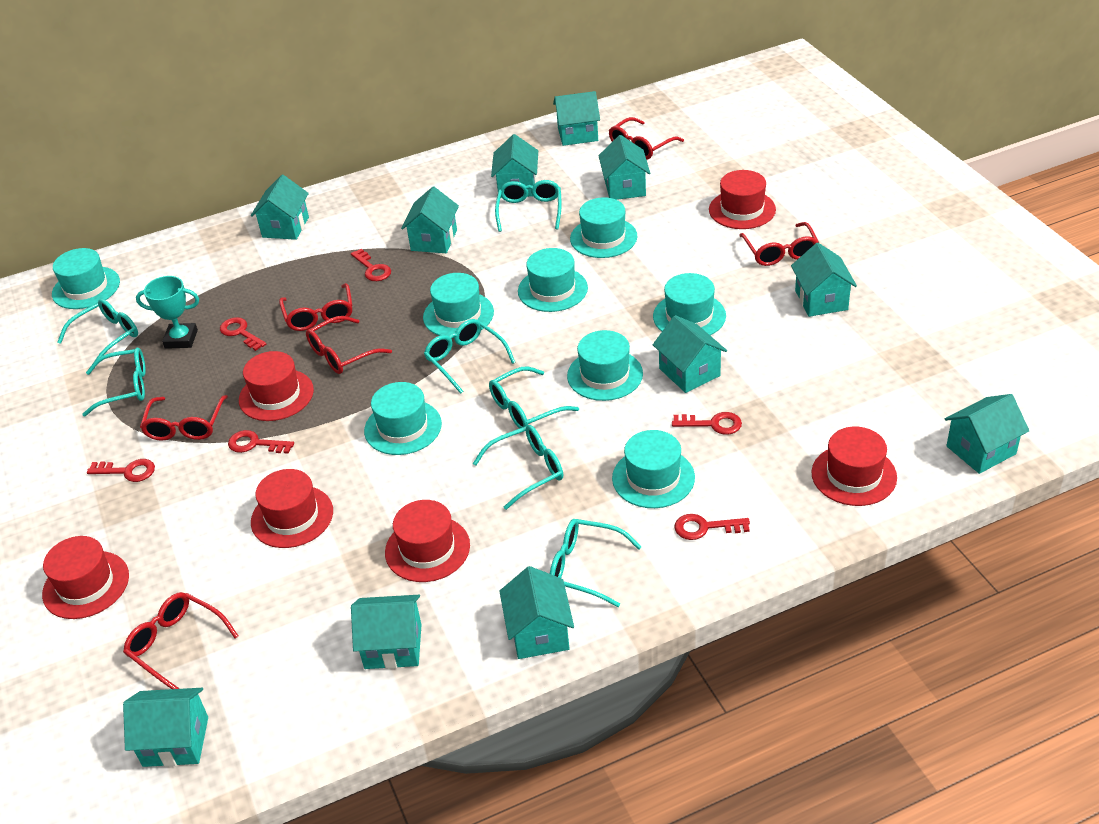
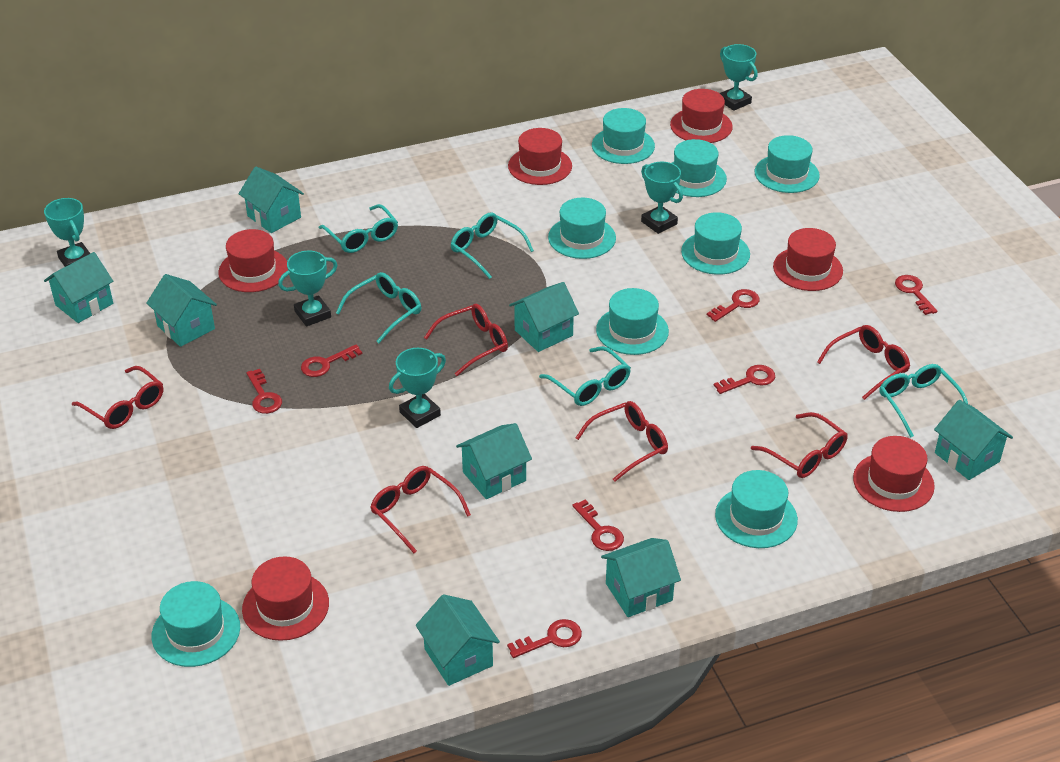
red key: 6 -> 7
turquoise glasses: 7 -> 5
turquoise house: 11 -> 8
turquoise trophy: 1 -> 5

